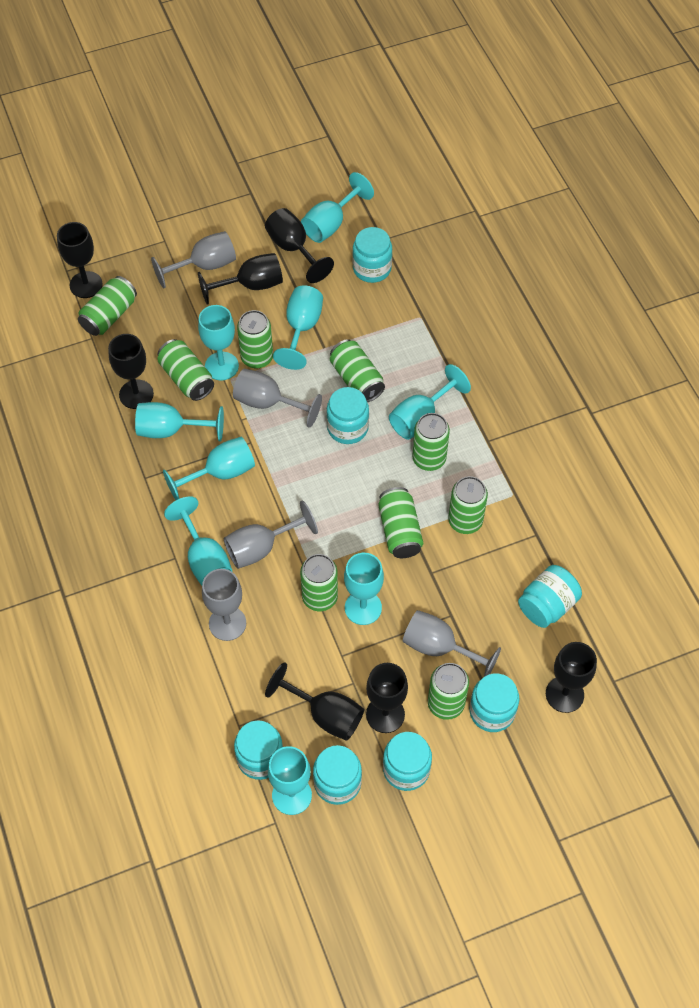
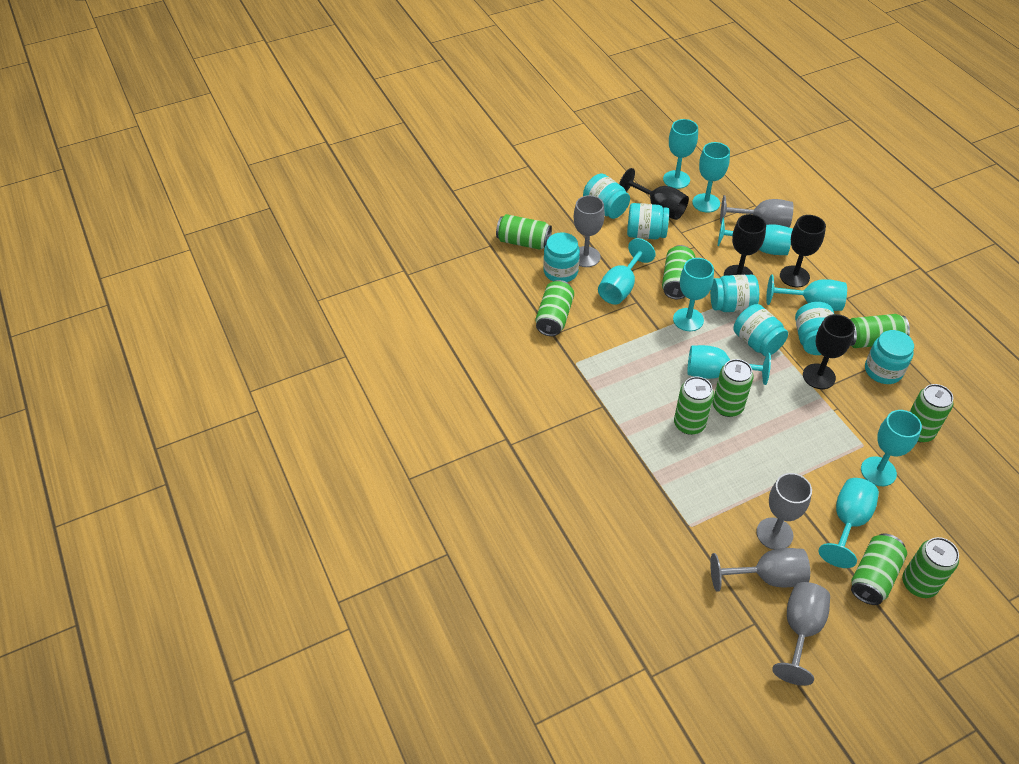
black goblet: 7 -> 4

